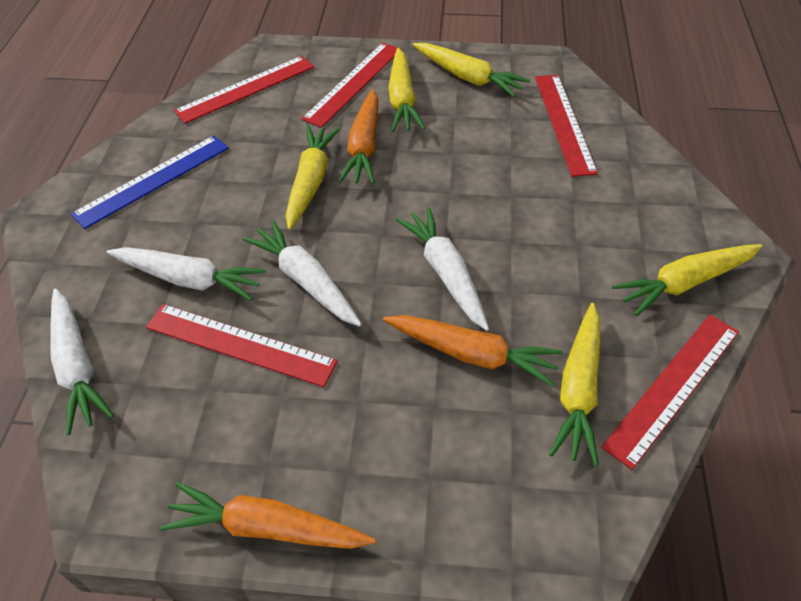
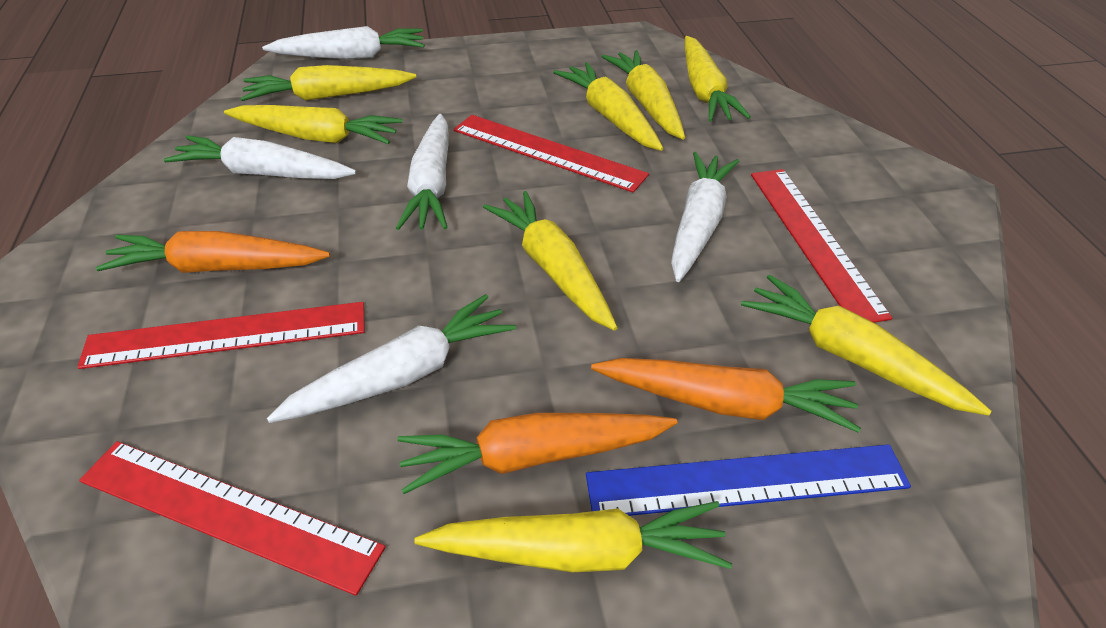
red ruler: 5 -> 4
white carrot: 4 -> 5
yellow carrot: 5 -> 8

